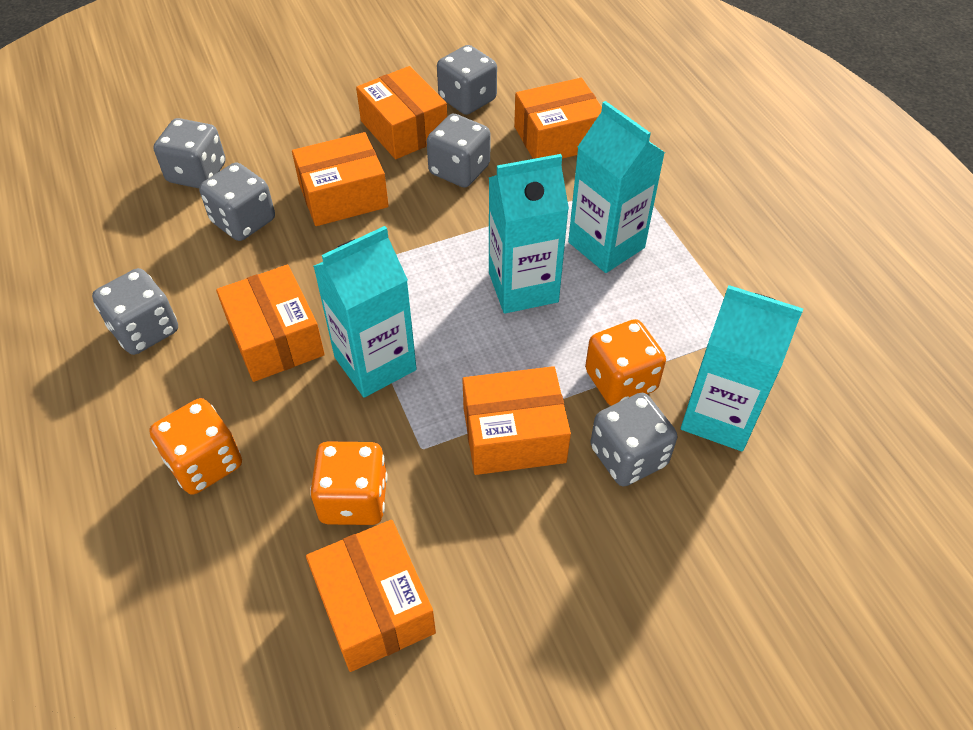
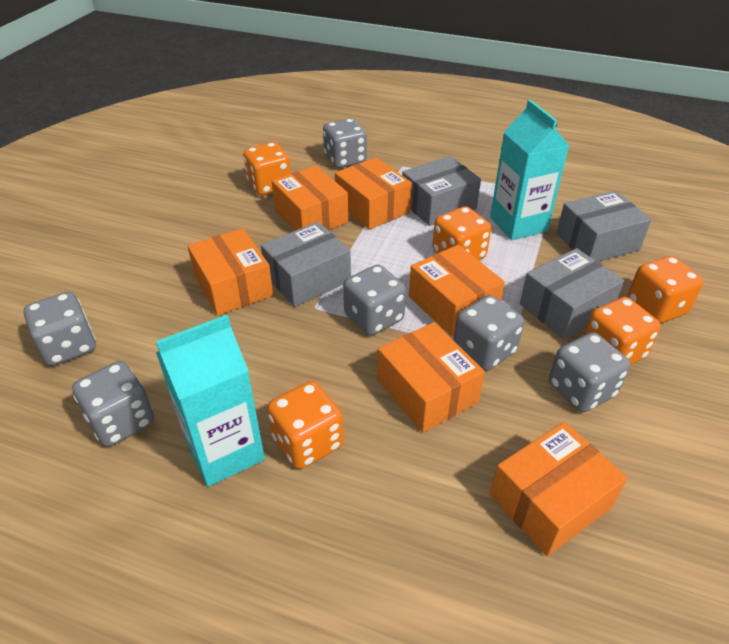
grey box: 0 -> 4
orange dice: 3 -> 5
turquoise carton: 4 -> 2

